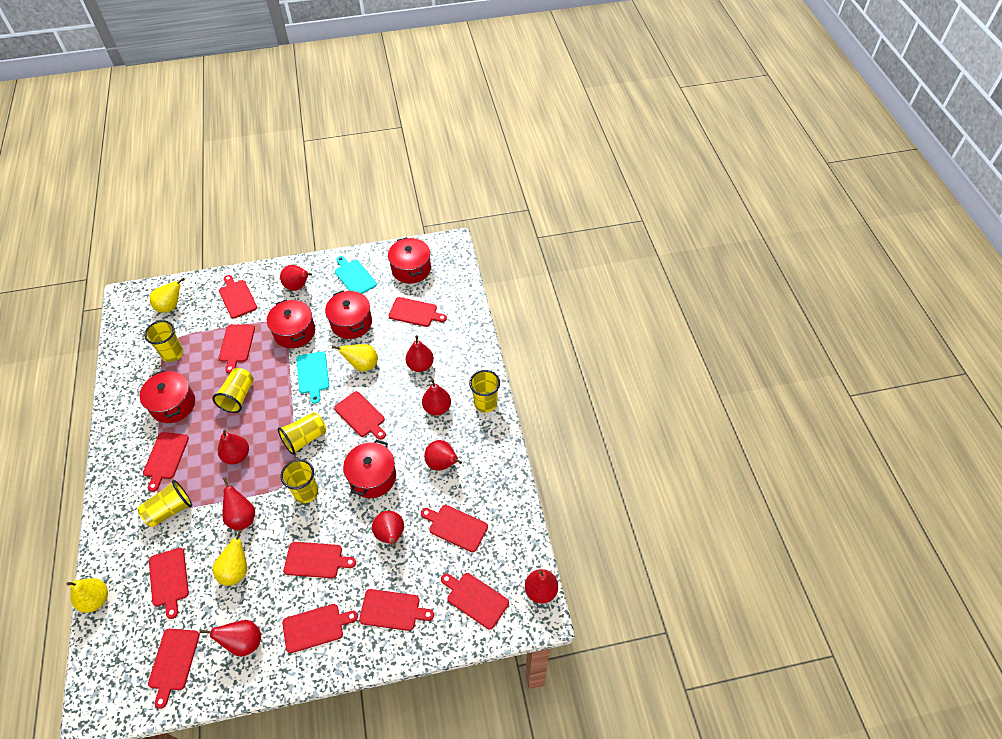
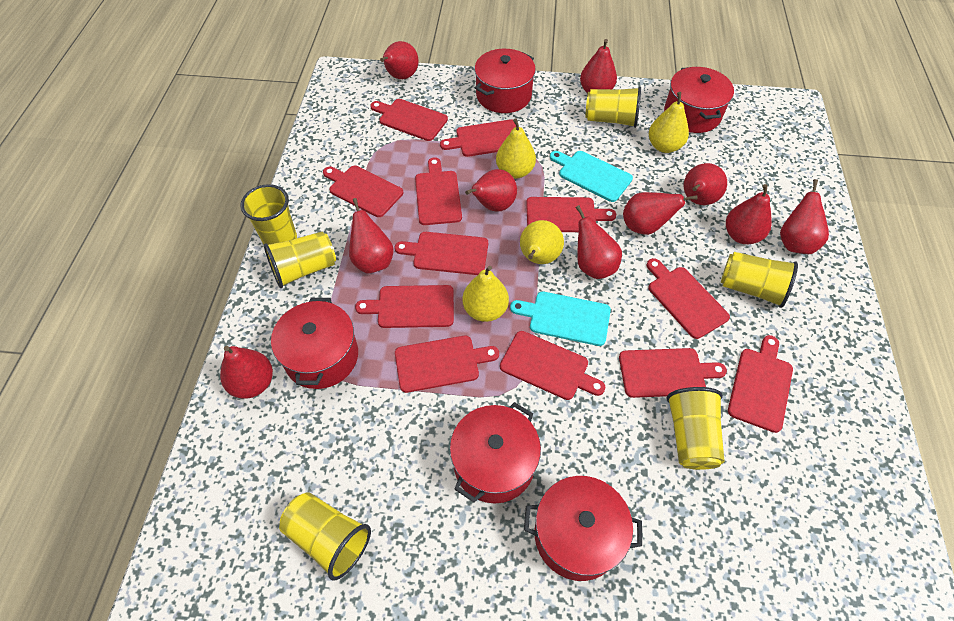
red pear: 9 -> 10

